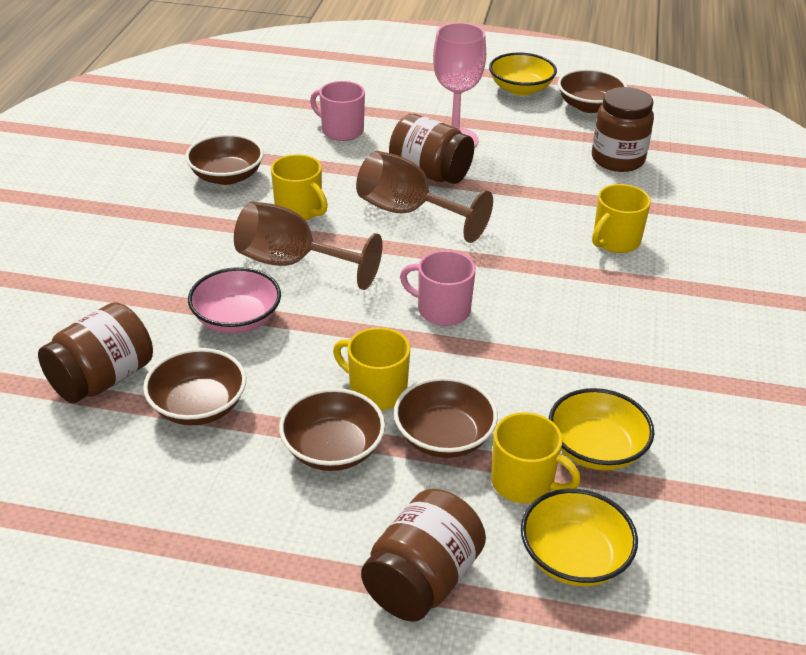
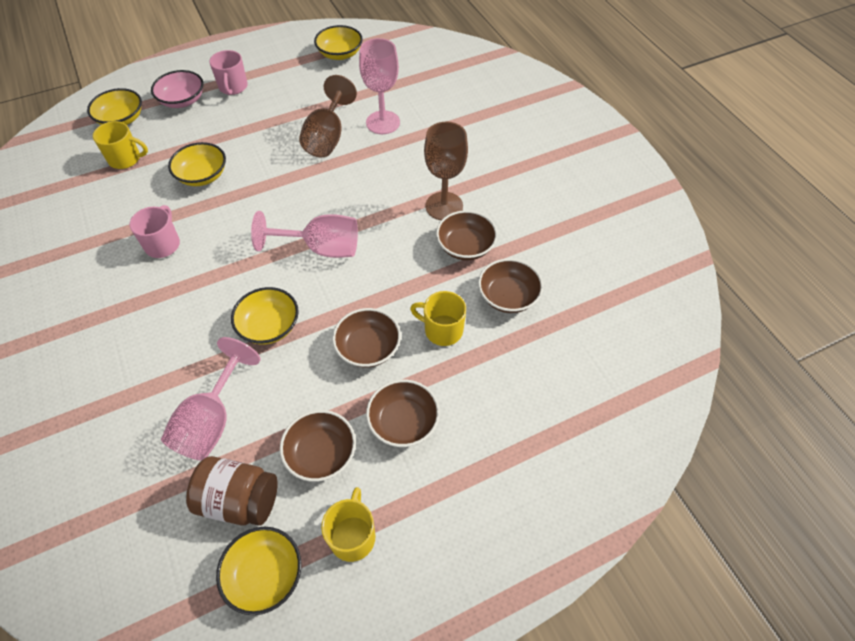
brown jar: 4 -> 1
pink goblet: 1 -> 3
yellow bowl: 3 -> 5
yellow mug: 4 -> 3

